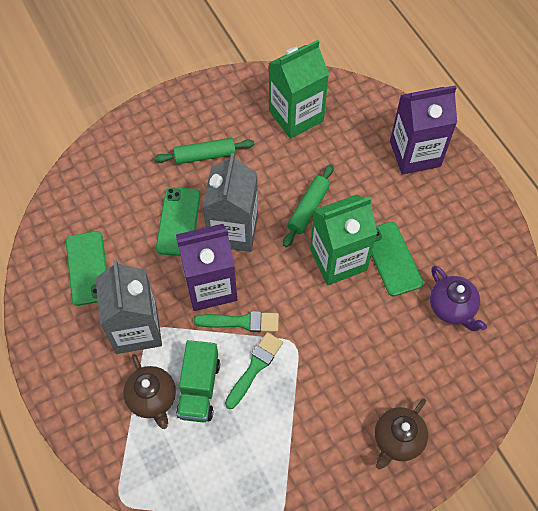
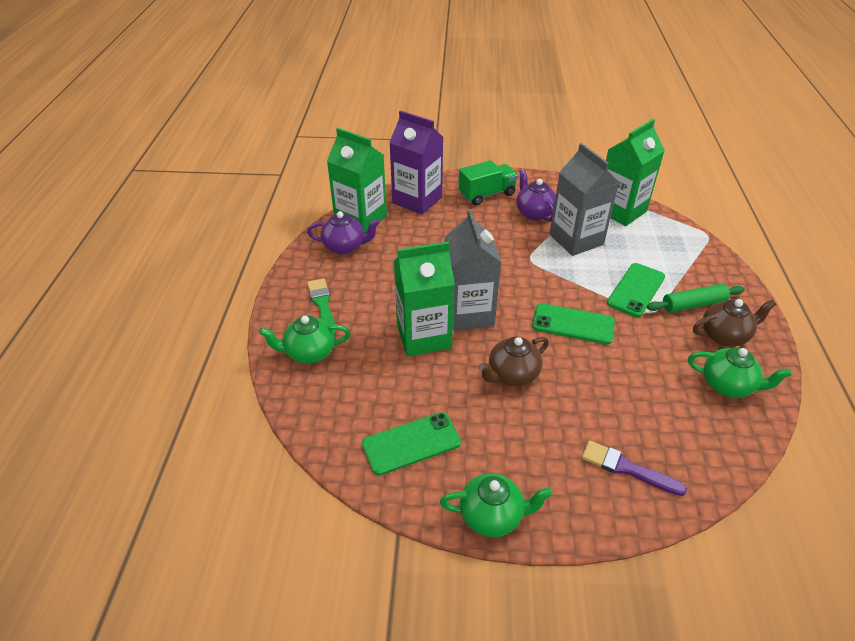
green brush: 2 -> 1
green carton: 2 -> 3
green rolling pin: 2 -> 1
green teapot: 0 -> 3
purple brush: 0 -> 1
purple carton: 2 -> 1
purple teapot: 1 -> 2

